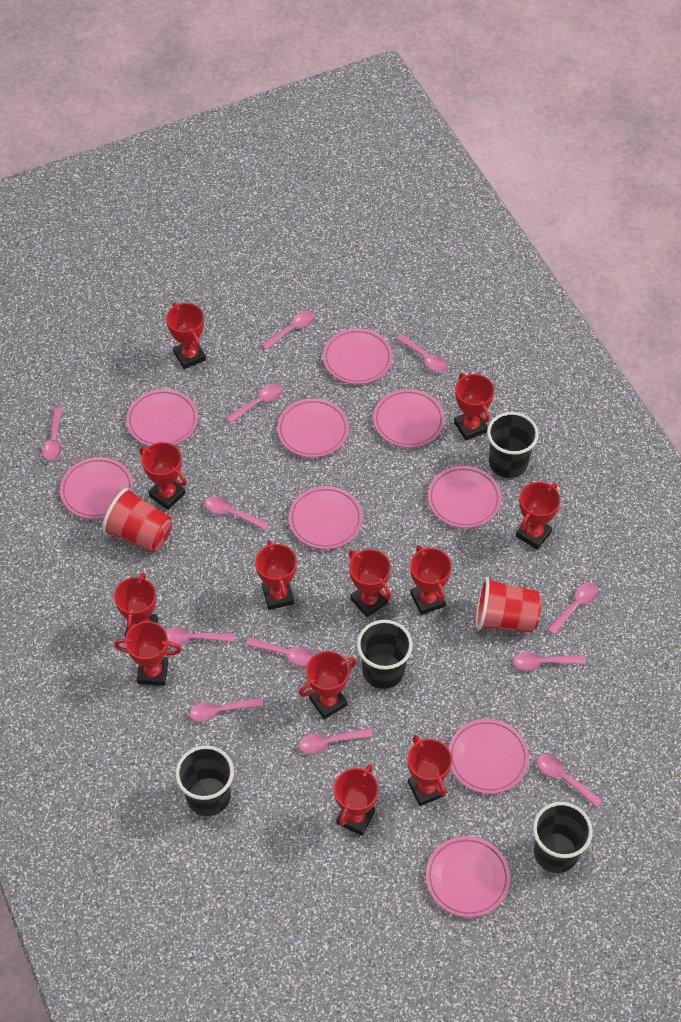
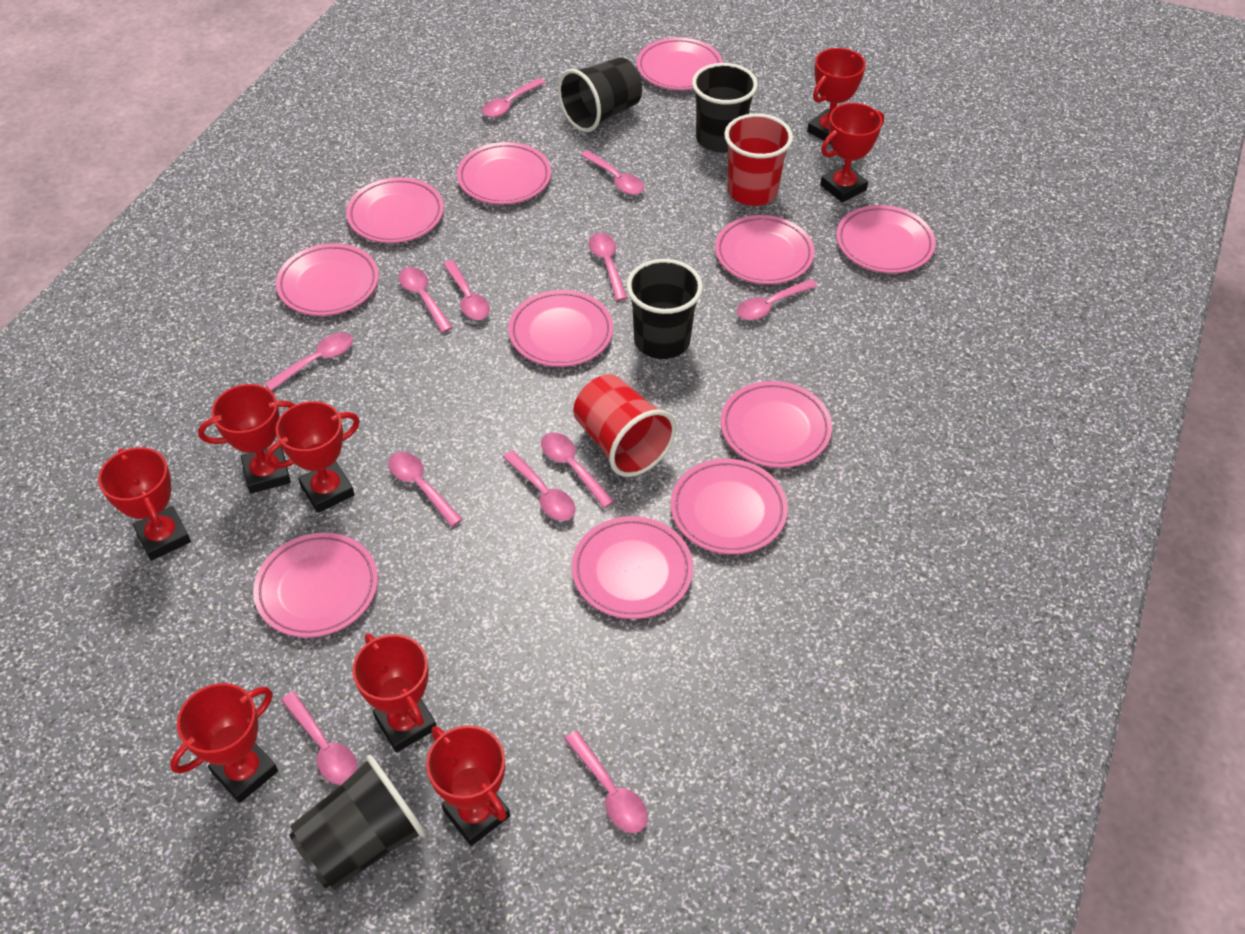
pink plate: 9 -> 11
red trophy: 12 -> 8

